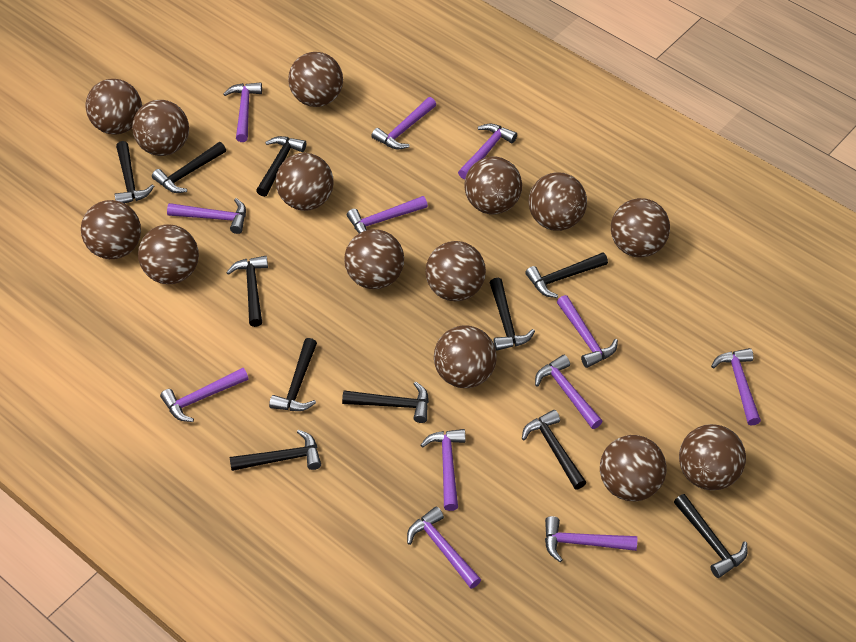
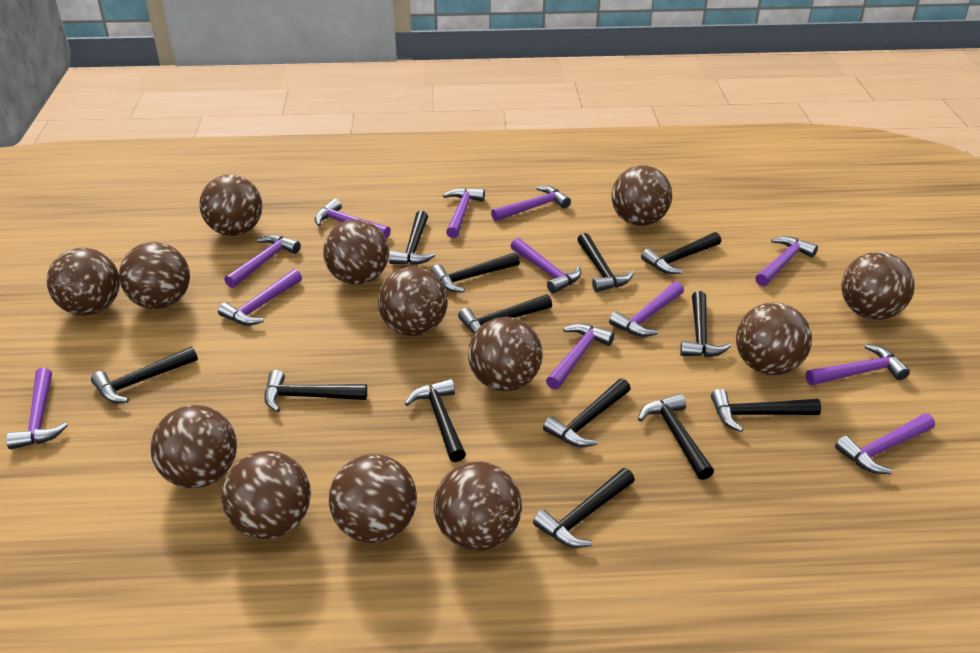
black hammer: 11 -> 13
brown ball: 14 -> 13

